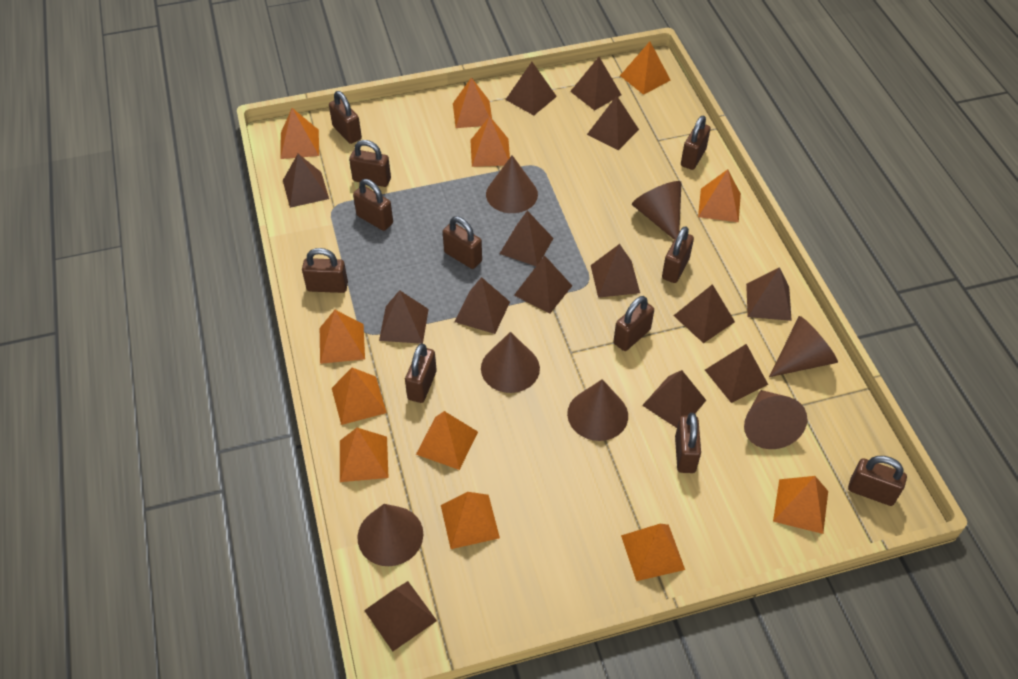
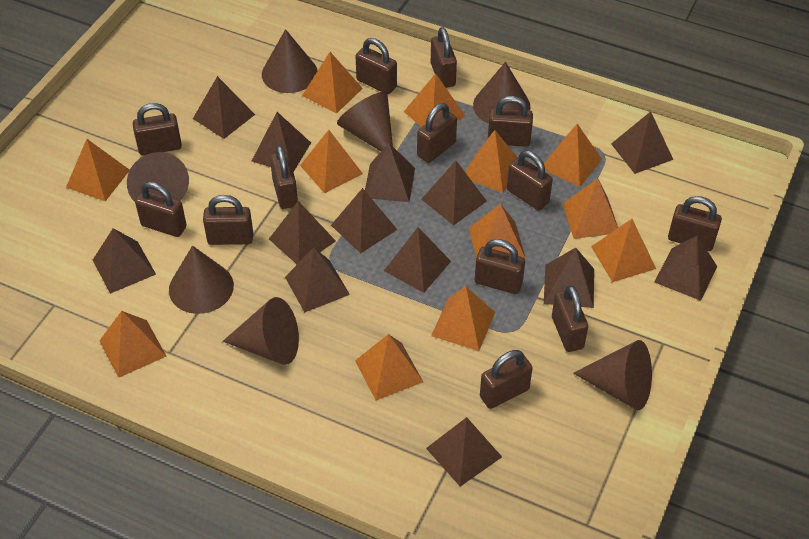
brown padlock: 11 -> 13
brown pyramid: 14 -> 13

